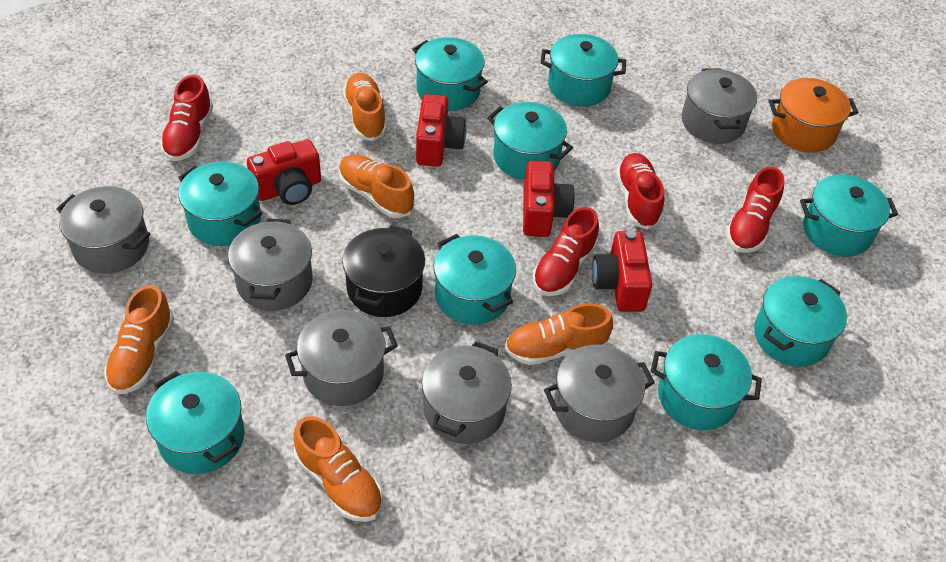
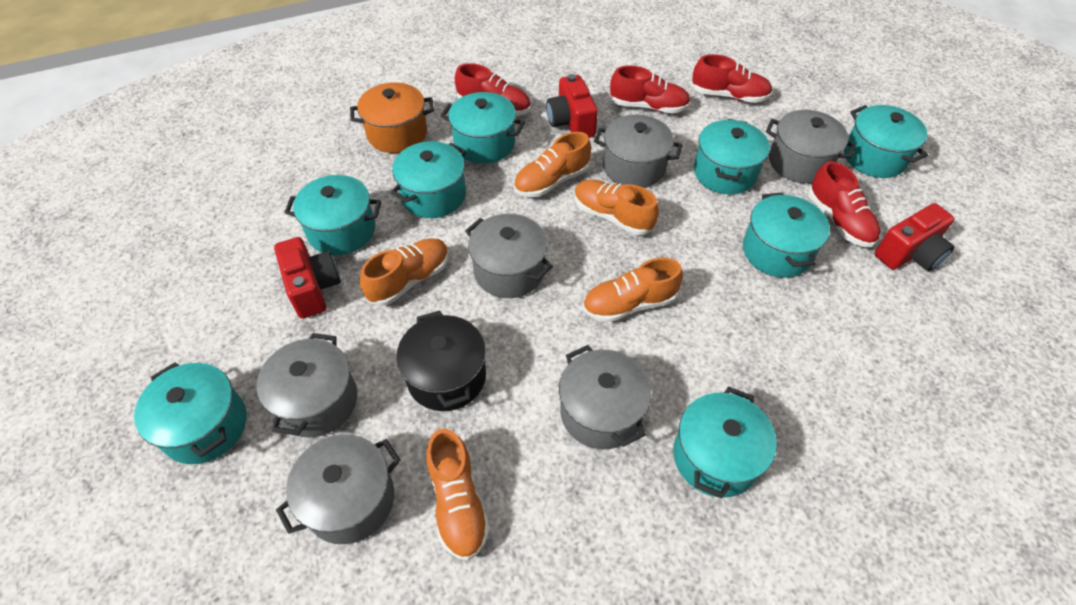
red camera: 4 -> 3
turquoise pot: 9 -> 8

